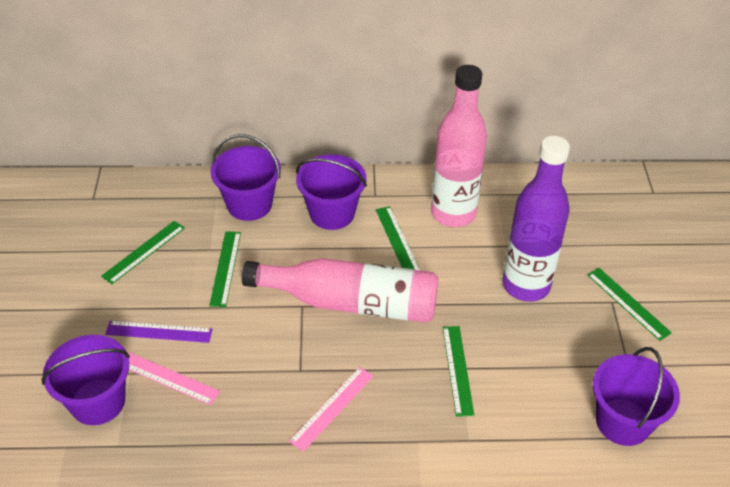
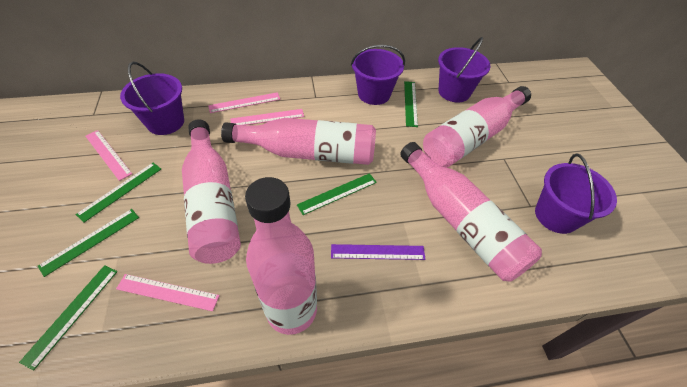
pink bottle: 2 -> 5
pink ruler: 2 -> 4
purple bottle: 1 -> 0

